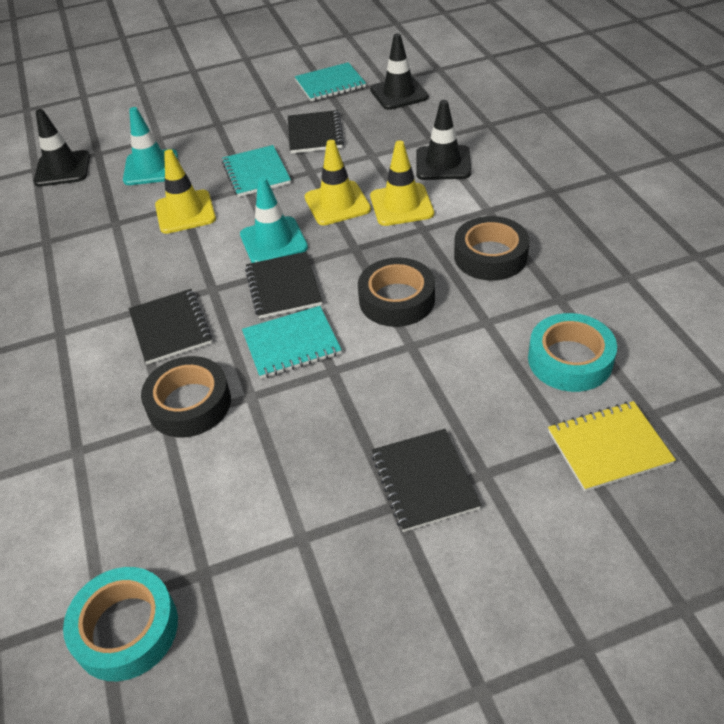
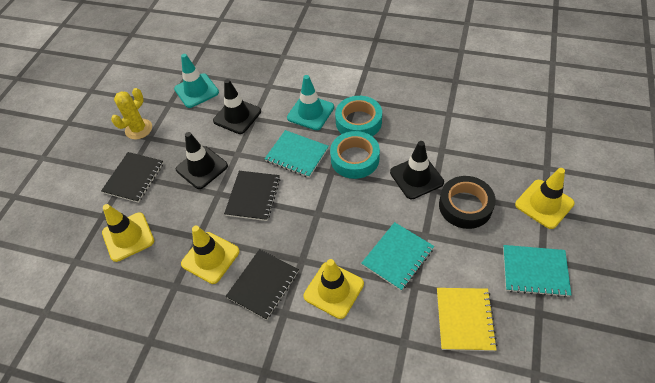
black notebook: 4 -> 3
black tape: 3 -> 1
yellow cactus: 0 -> 1
yellow traffic cone: 3 -> 4

